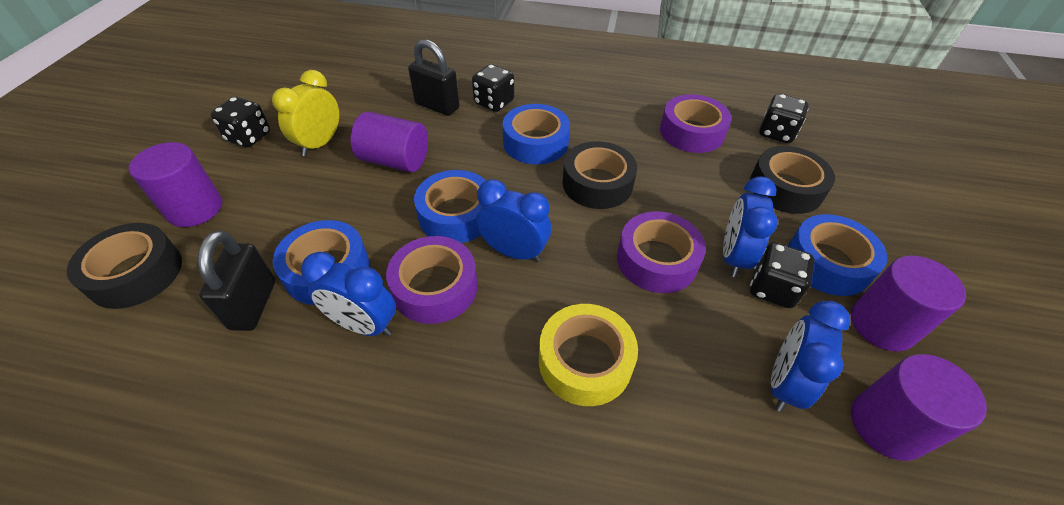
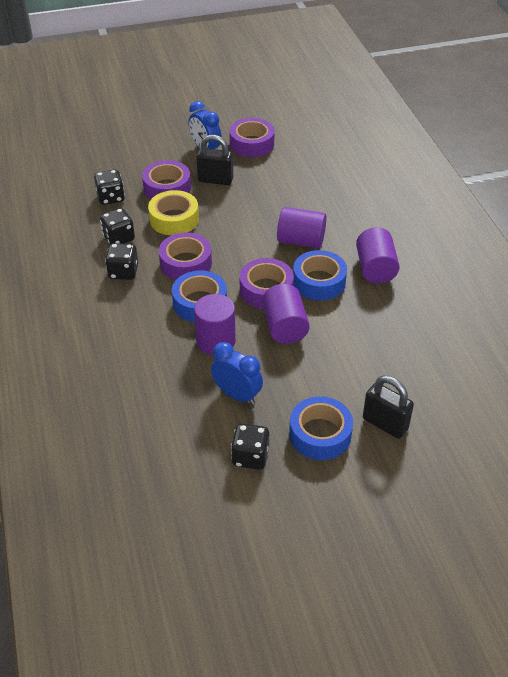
black tape: 3 -> 0
blue clock: 4 -> 2
blue tape: 4 -> 3
purple tape: 3 -> 4
yellow clock: 1 -> 0

